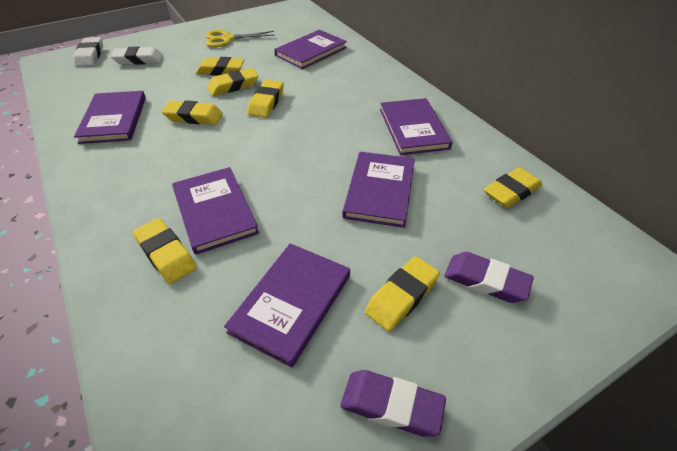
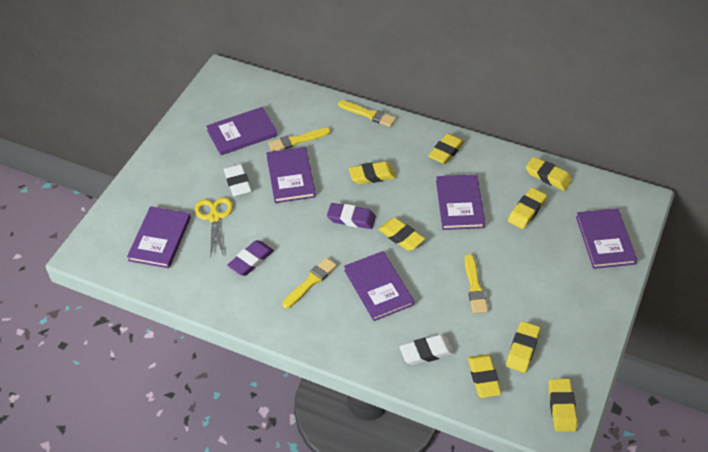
yellow brush: 0 -> 4
yellow eraser: 7 -> 8

